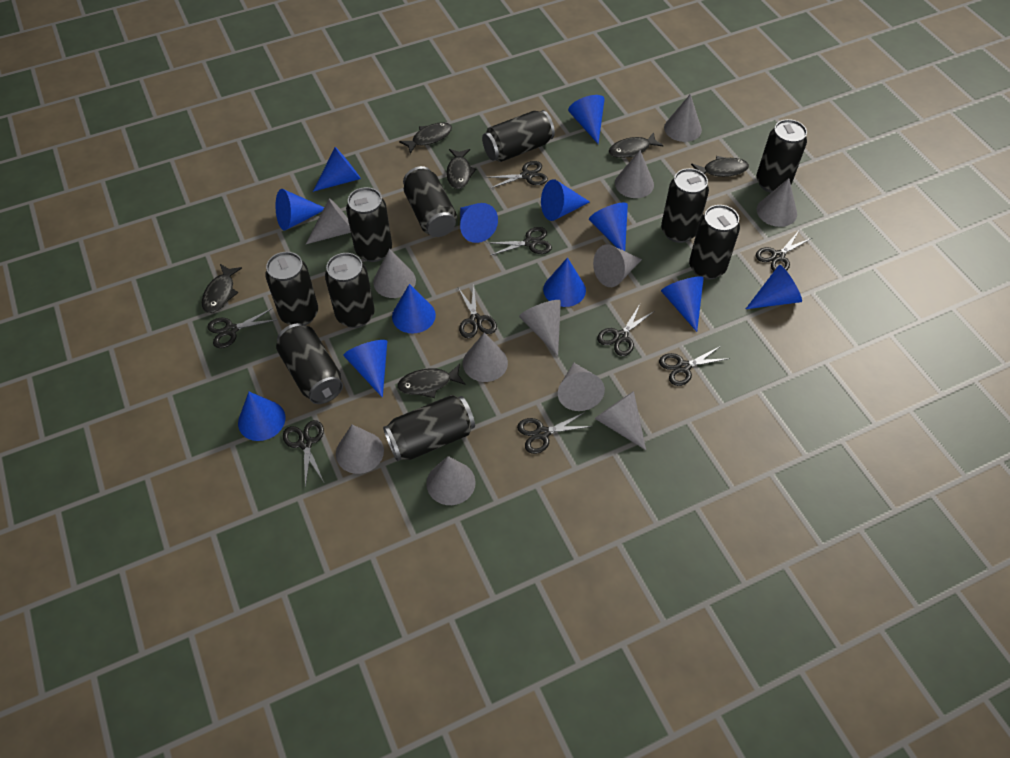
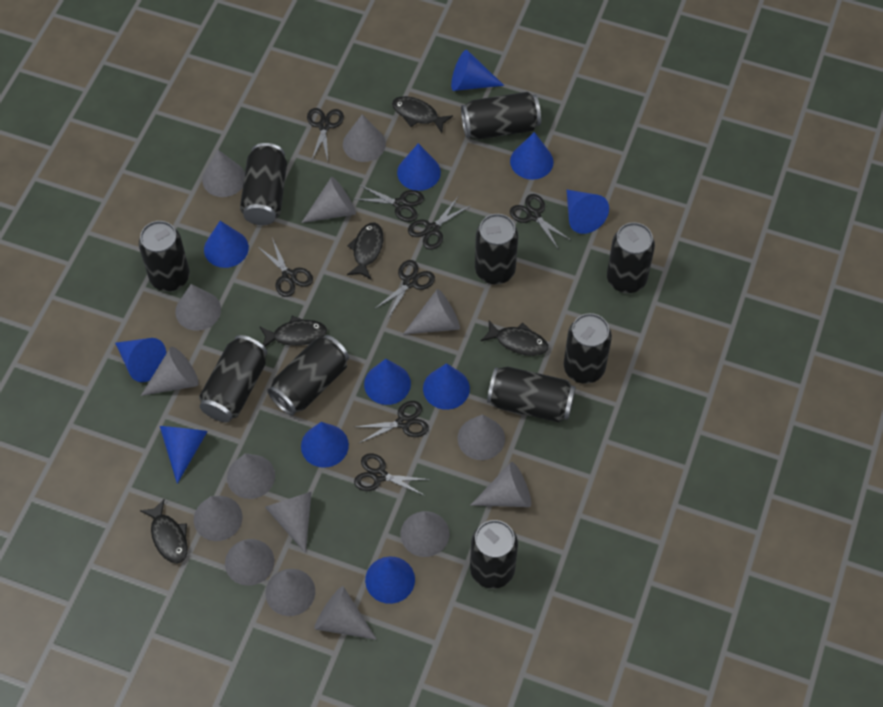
black fish: 6 -> 5
black scissors: 9 -> 8
blue cone: 12 -> 11
grey cone: 12 -> 15

